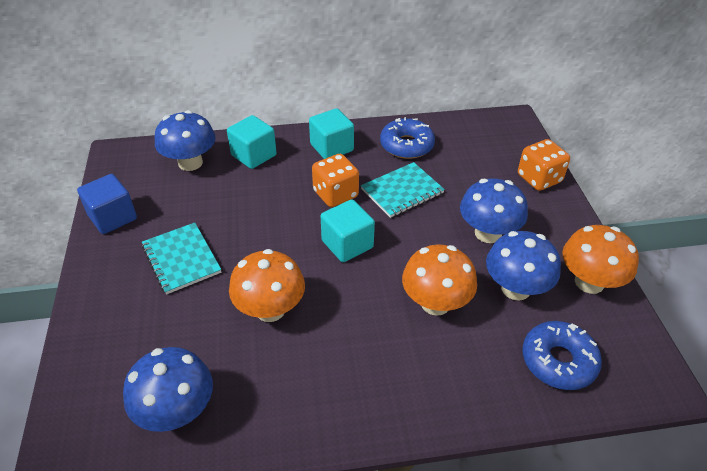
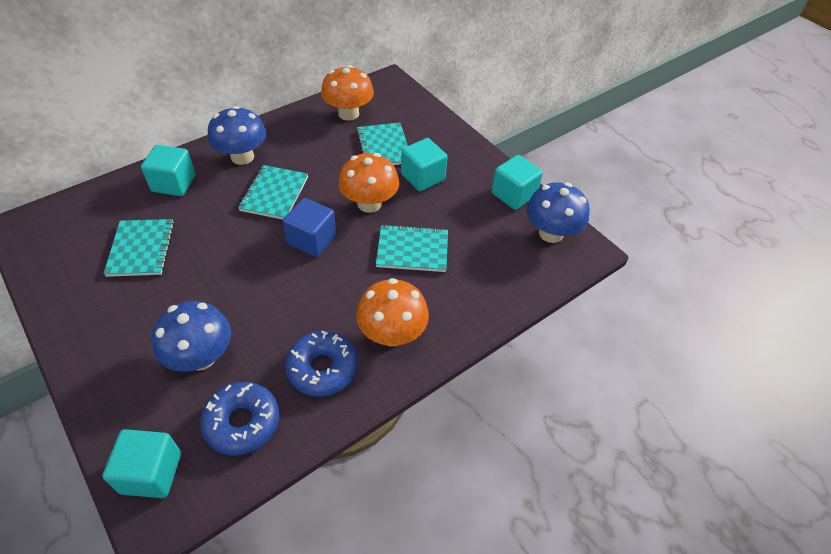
blue mushroom: 4 -> 3
orange dice: 2 -> 0
turquoise cube: 3 -> 4
turquoise notebook: 2 -> 4

